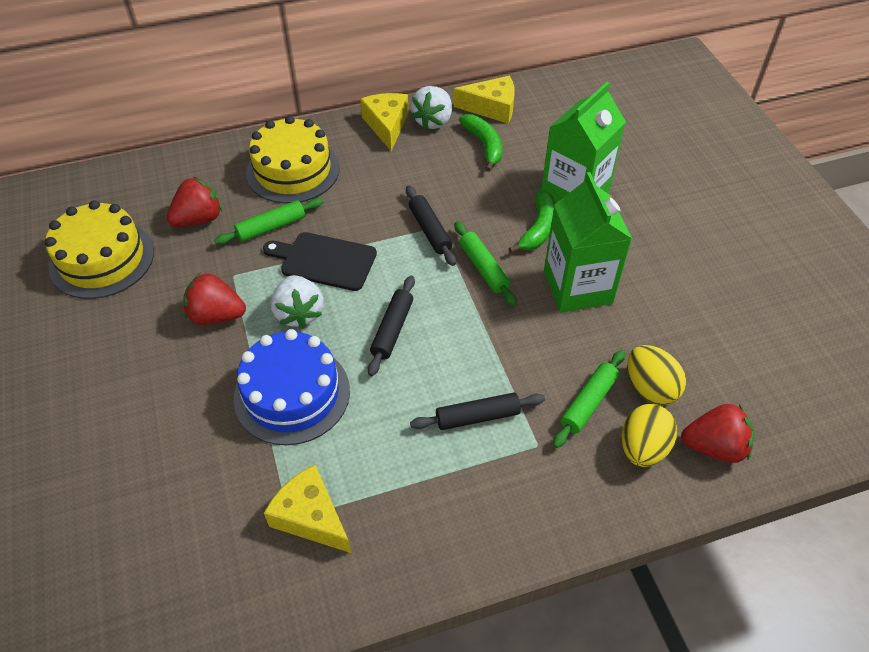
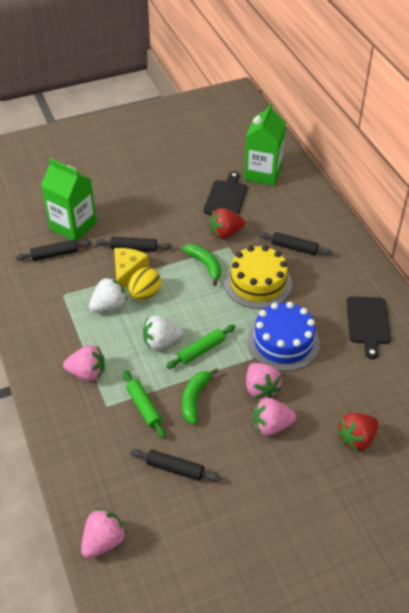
black cutting board: 1 -> 2
black rolling pin: 3 -> 4
green rolling pin: 3 -> 2
pink strawberry: 0 -> 4
red strawberry: 3 -> 2
yellow cake: 2 -> 1
yellow cheese: 3 -> 1
yellow egg: 2 -> 1

